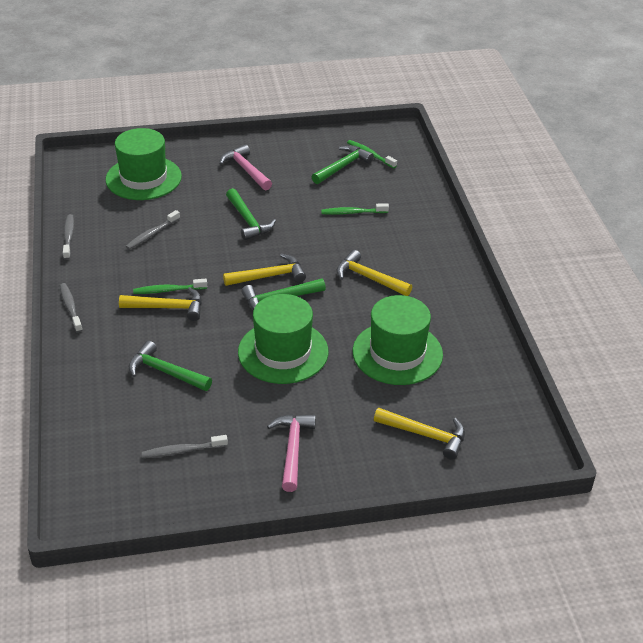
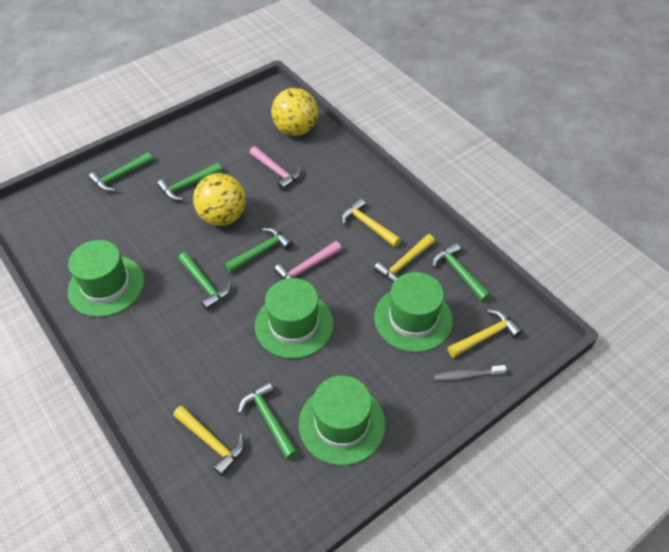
green hammer: 4 -> 6
green hat: 3 -> 4
green toothbrush: 3 -> 0
grey toothbrush: 4 -> 1
yellow ball: 0 -> 2

